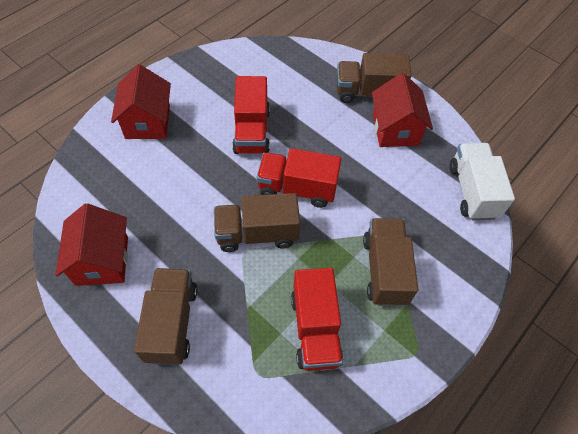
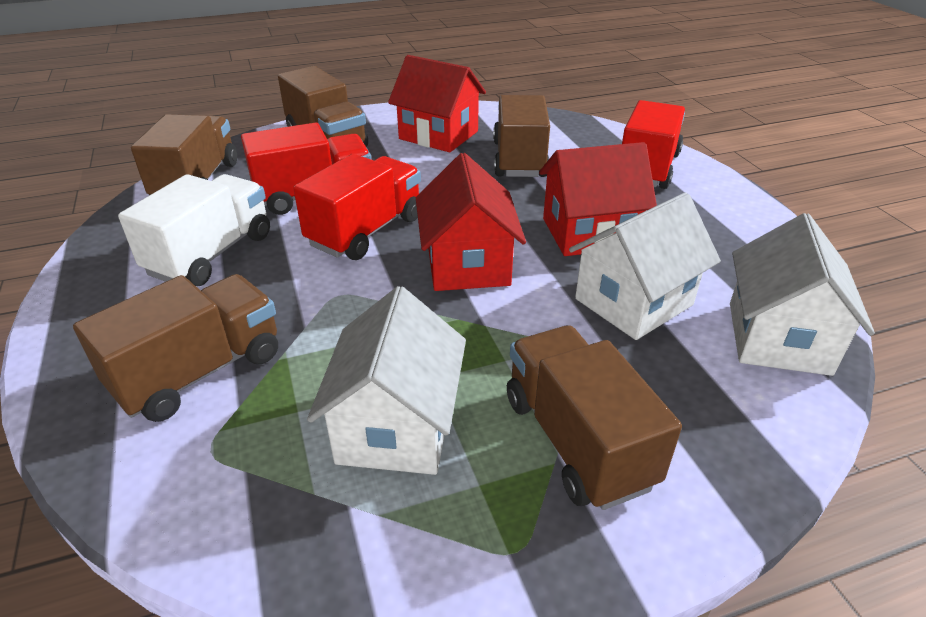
brown truck: 4 -> 5
white house: 0 -> 3

